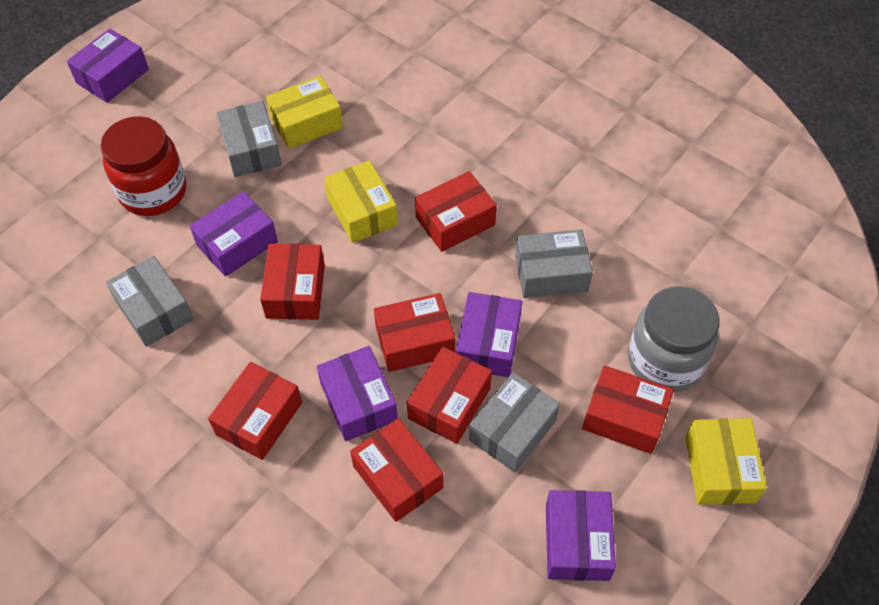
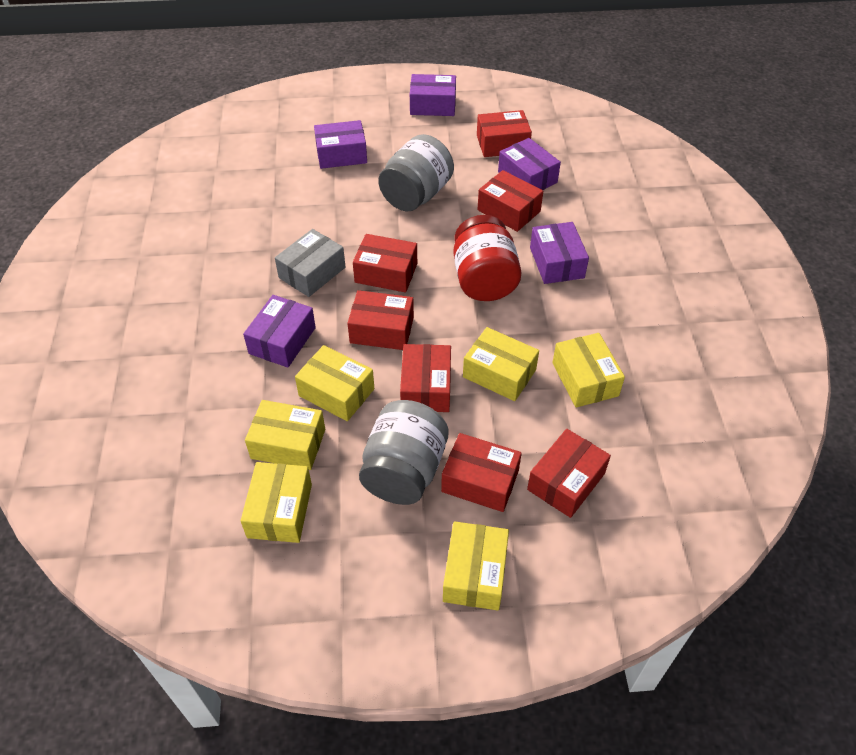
grey box: 4 -> 1
grey jar: 1 -> 2
yellow box: 3 -> 6

